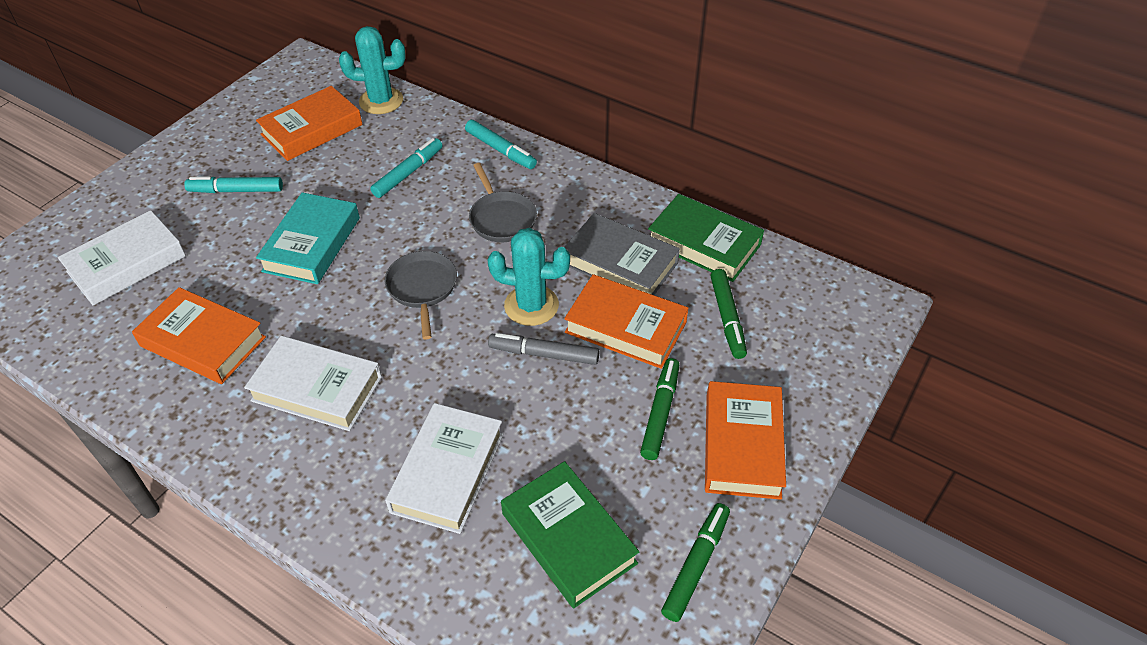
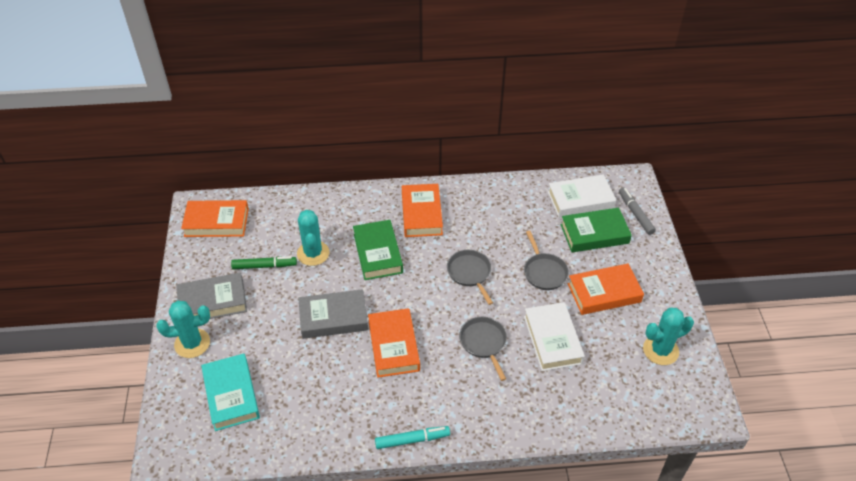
green marker: 3 -> 1
grey book: 1 -> 2
grey pan: 2 -> 3
turquoise cactus: 2 -> 3
turquoise marker: 3 -> 1
white book: 3 -> 2

